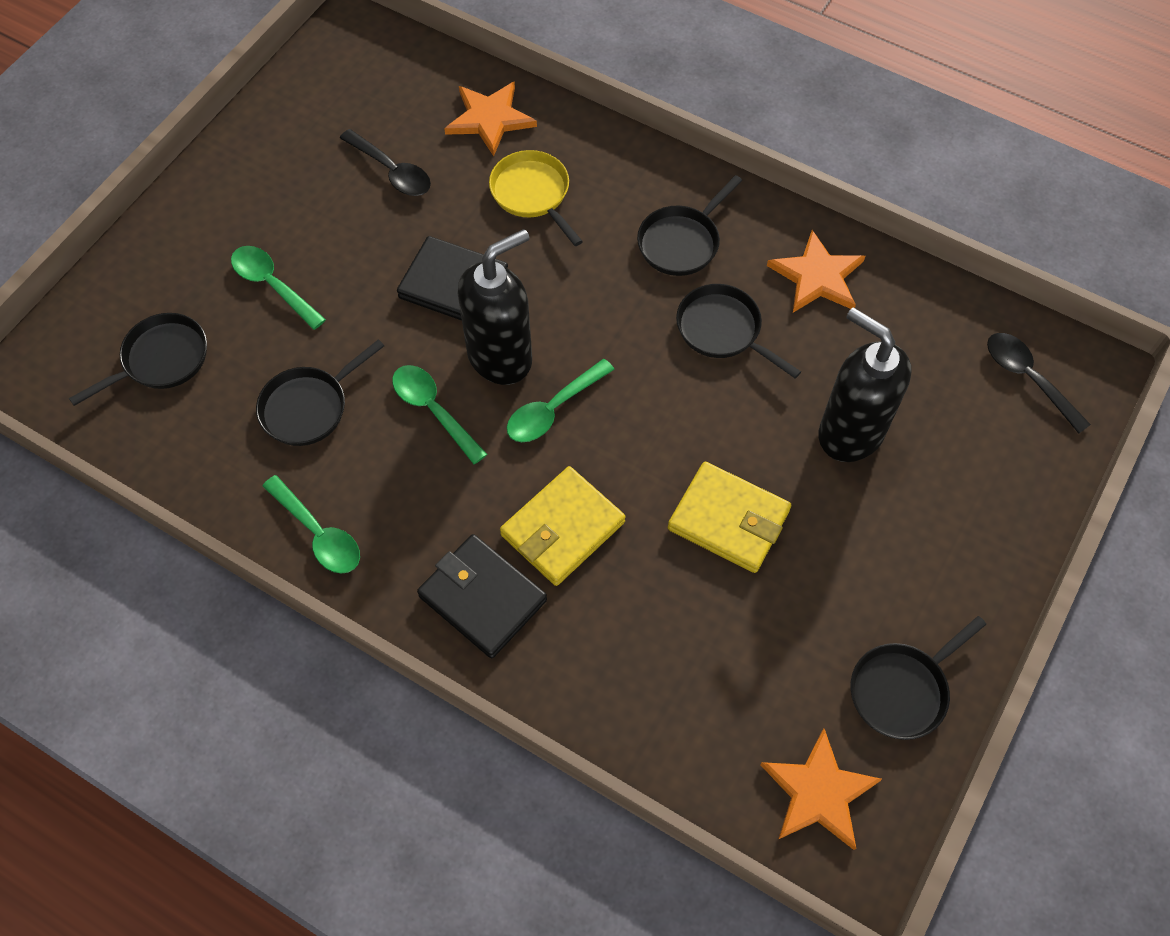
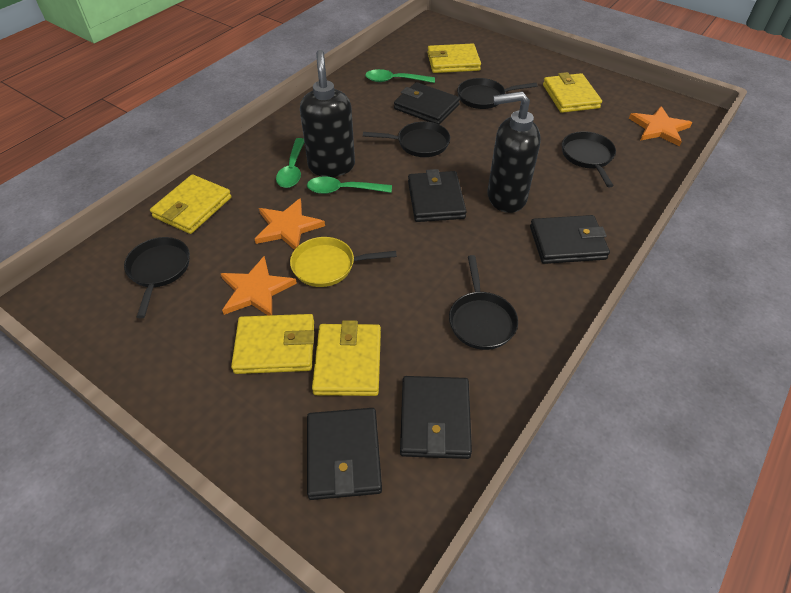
black spoon: 2 -> 0
black wallet: 2 -> 5
green spoon: 4 -> 3
yellow wallet: 2 -> 5

